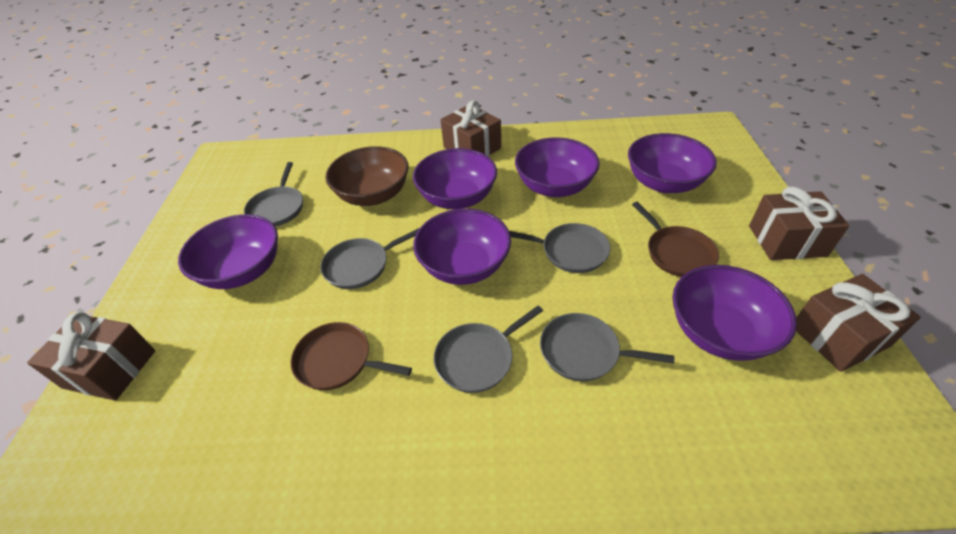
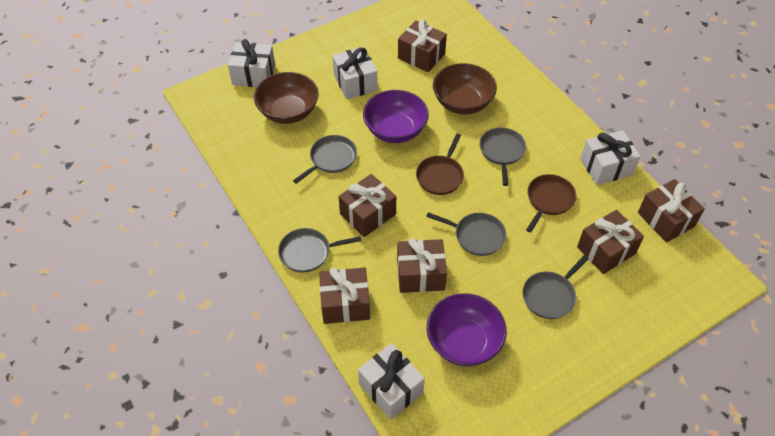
brown bowl: 1 -> 2
brown gift: 4 -> 6
purple bowl: 6 -> 2
white gift: 0 -> 4

